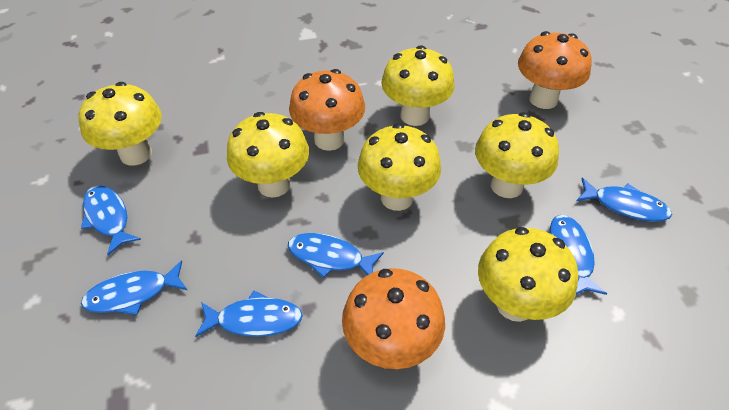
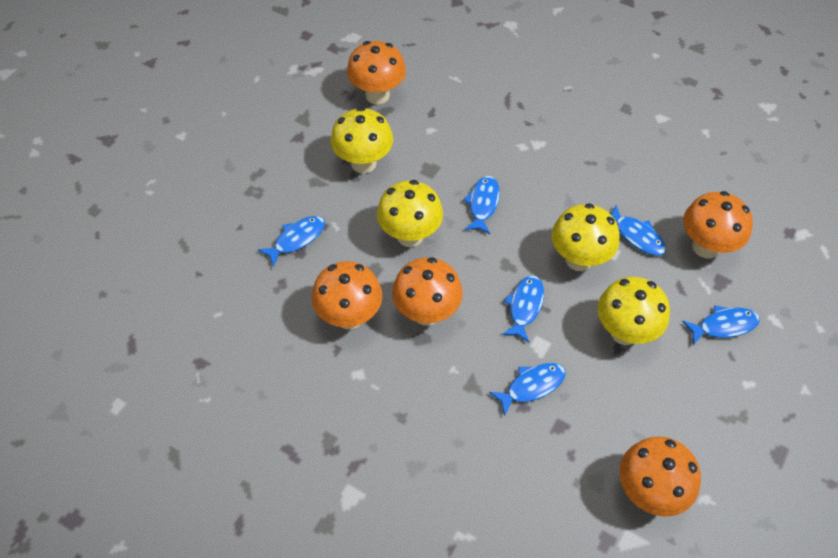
orange mushroom: 3 -> 5
yellow mushroom: 6 -> 4

